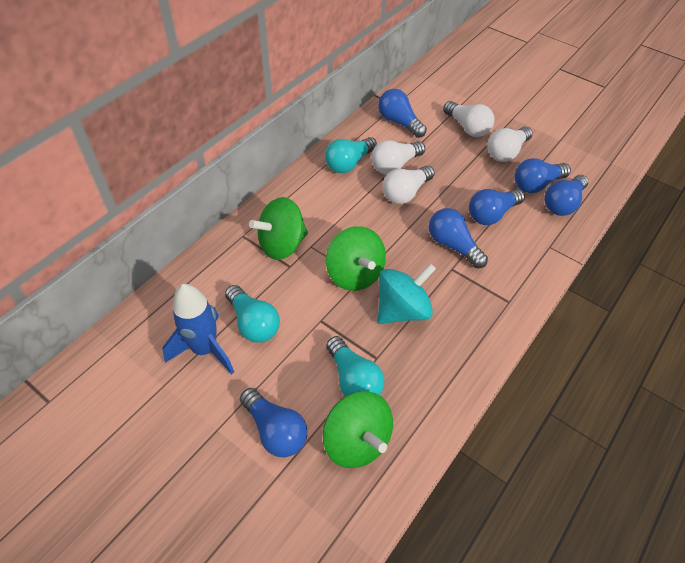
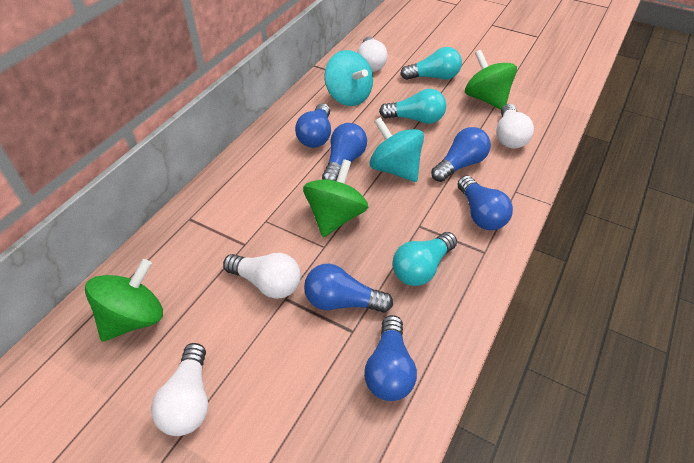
blue rocket: 1 -> 0
turquoise spinning top: 1 -> 2

